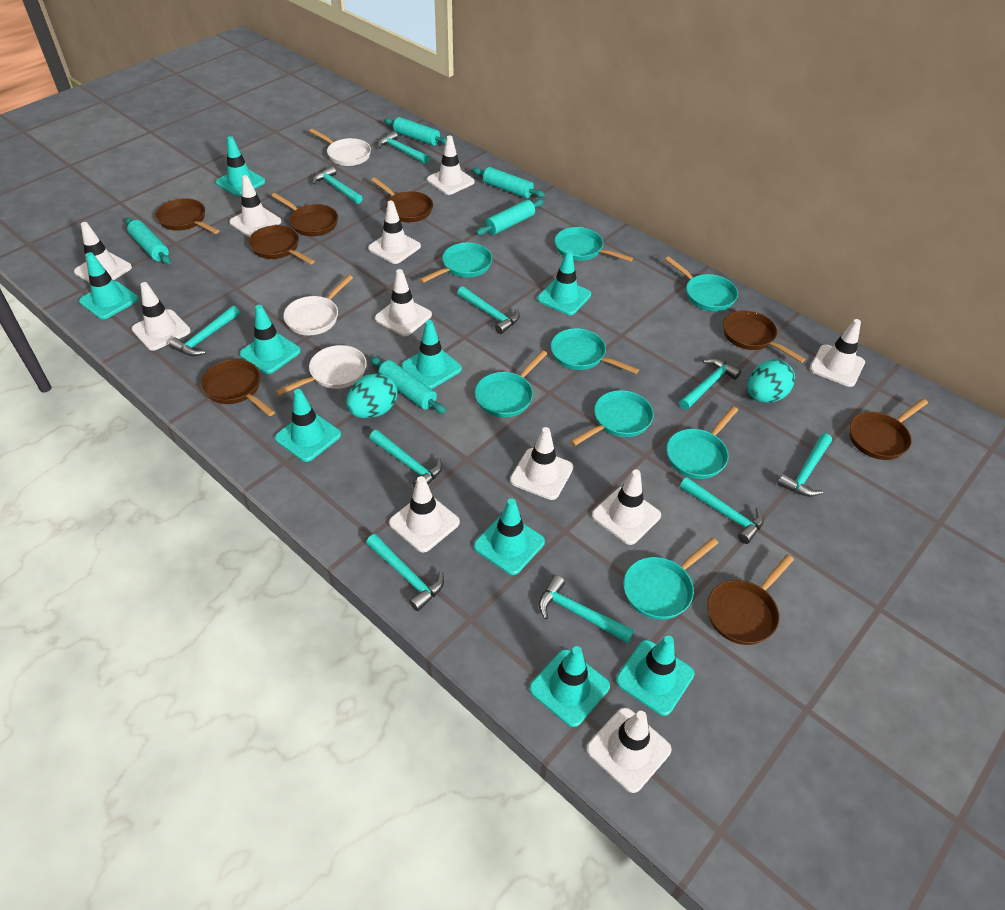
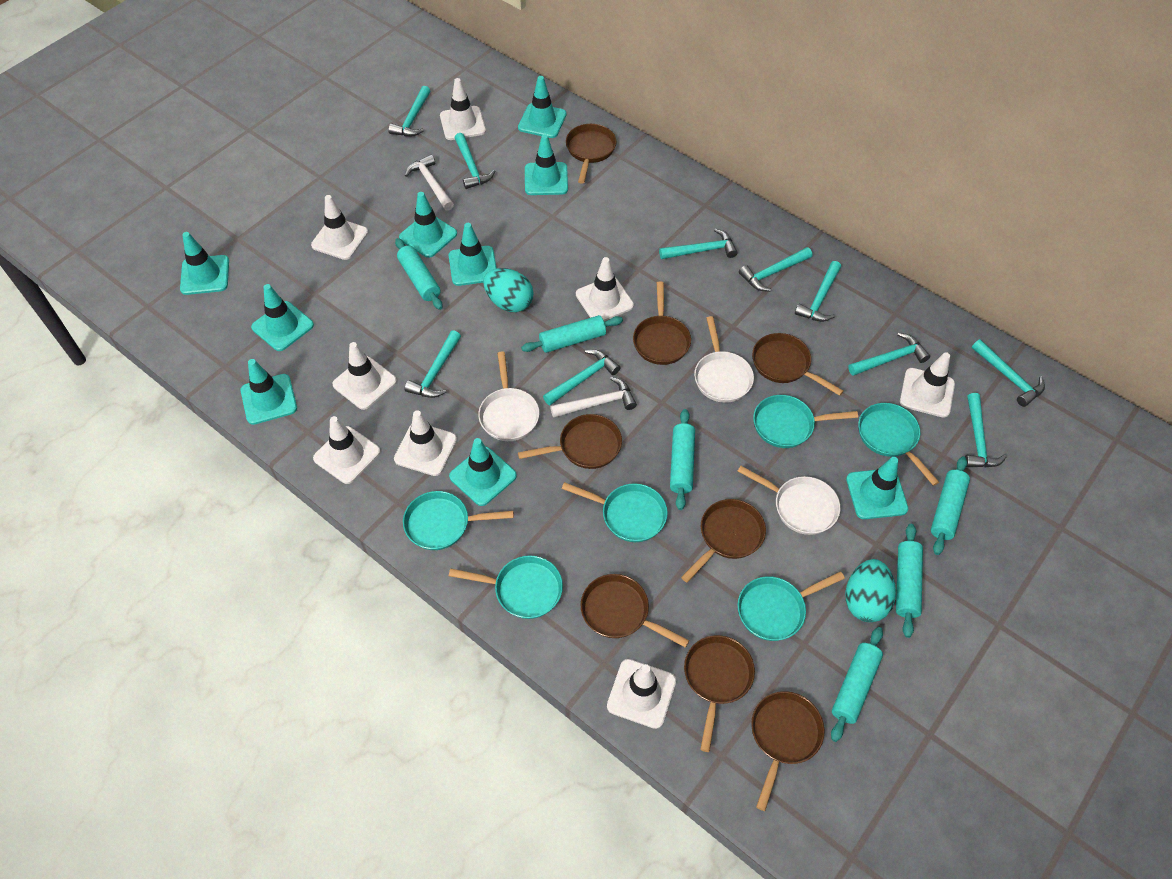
turquoise pan: 8 -> 6
turquoise rolling pin: 5 -> 6
white hammer: 0 -> 2
white traffic cone: 11 -> 8

